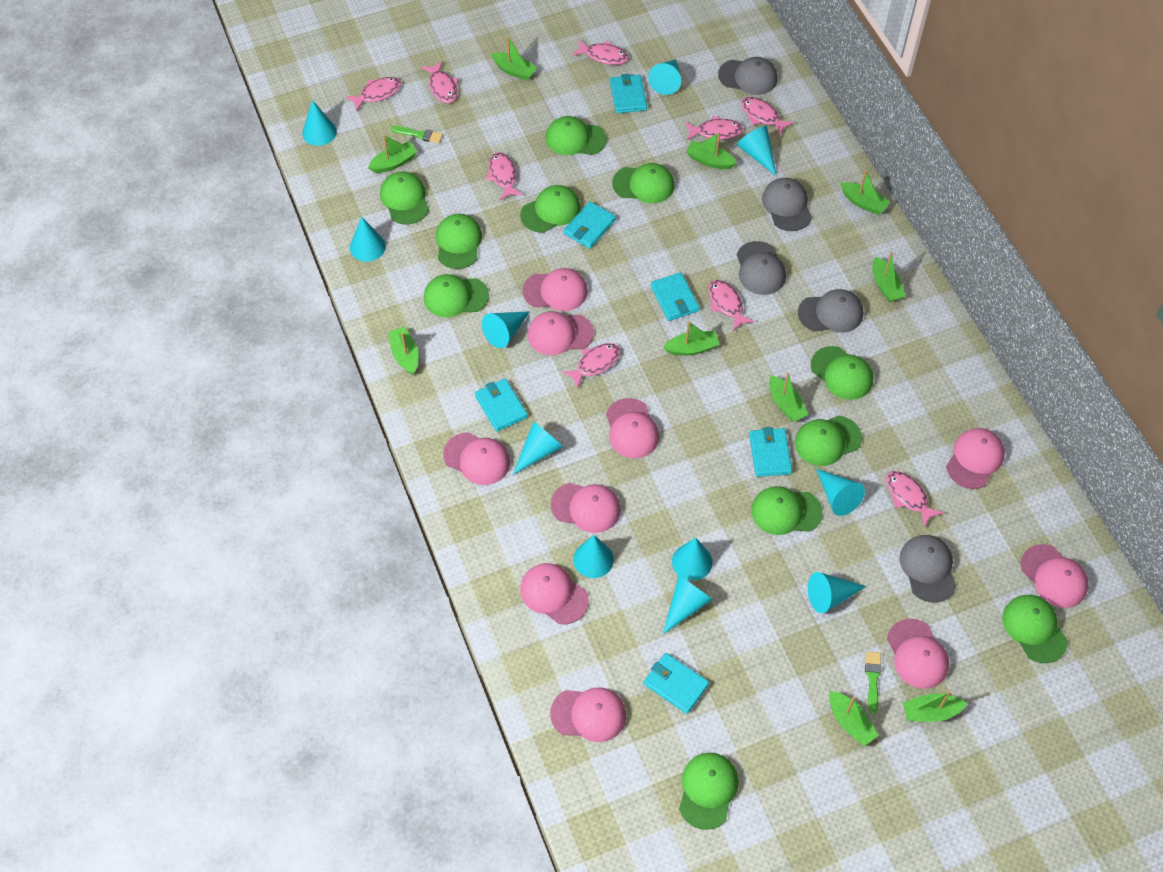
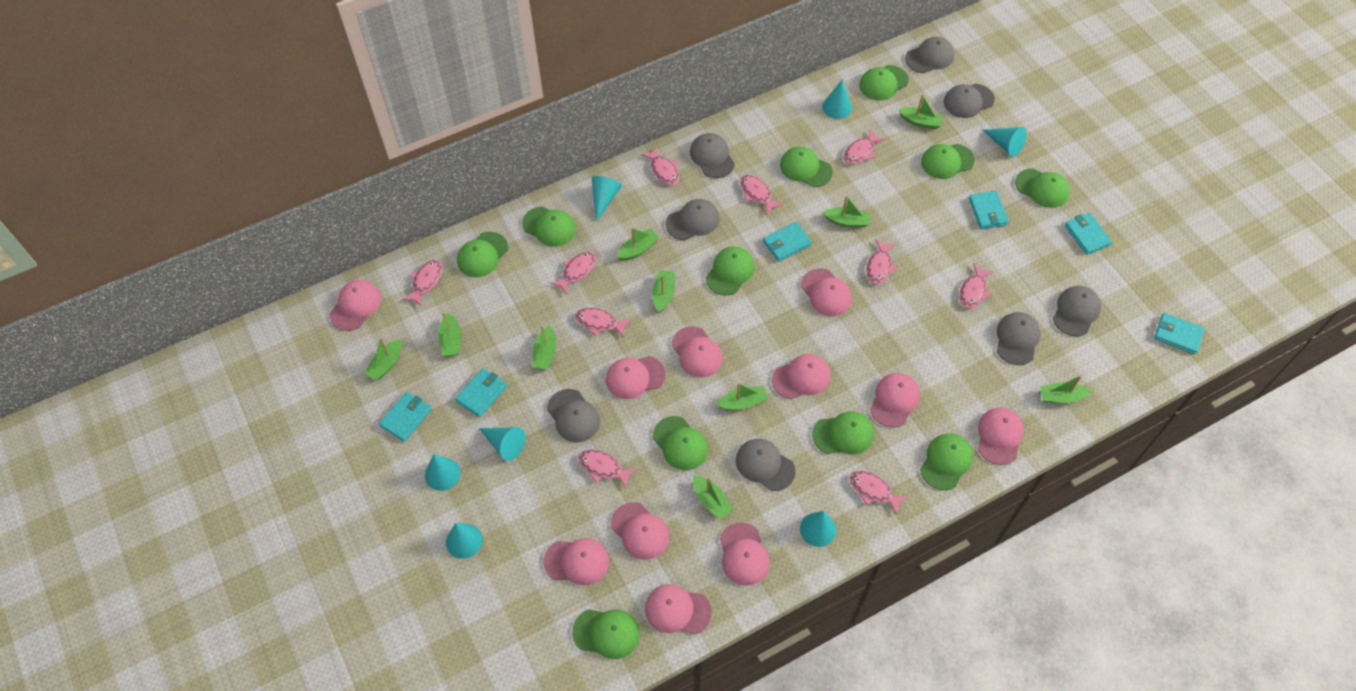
green brush: 2 -> 0
grey cap: 5 -> 8
pink cap: 10 -> 11
pink fish: 9 -> 10
turquoise cone: 11 -> 7

